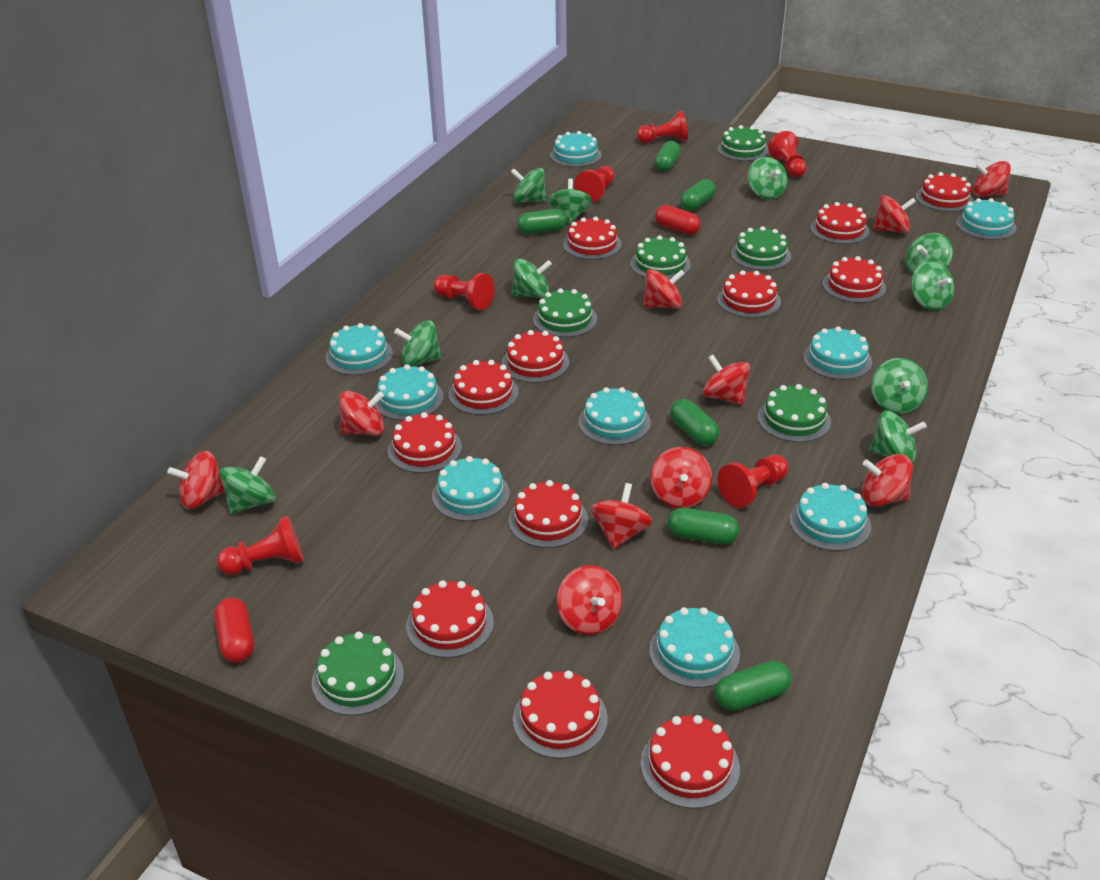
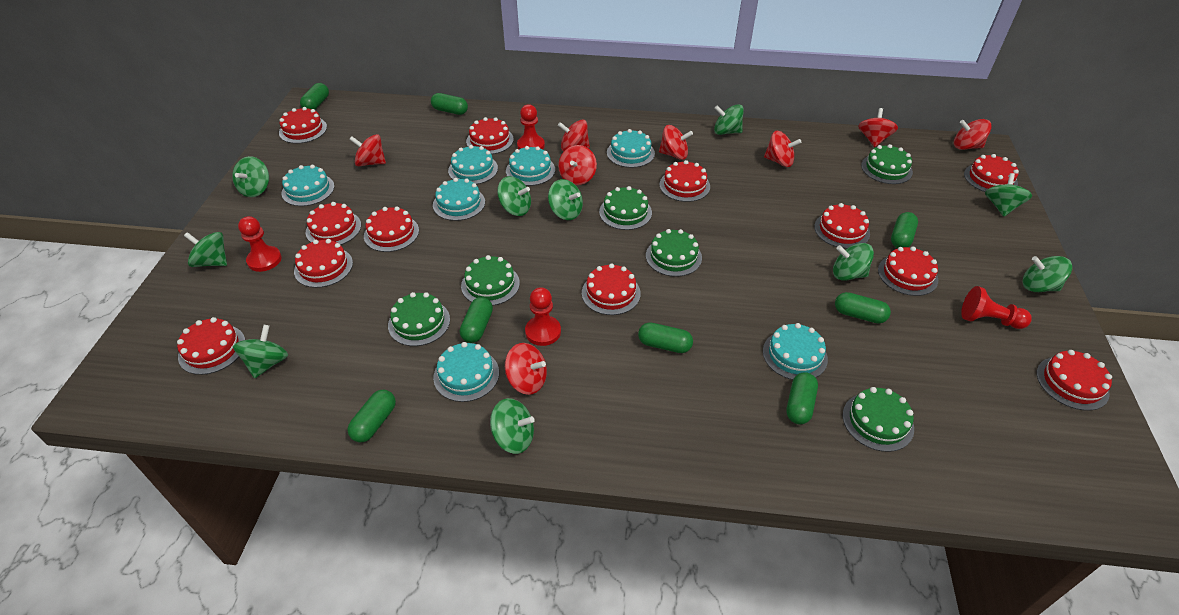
green capsule: 6 -> 8
red capsule: 2 -> 0
red pawn: 6 -> 4
red spinning top: 10 -> 8
turquoise cake: 9 -> 7

